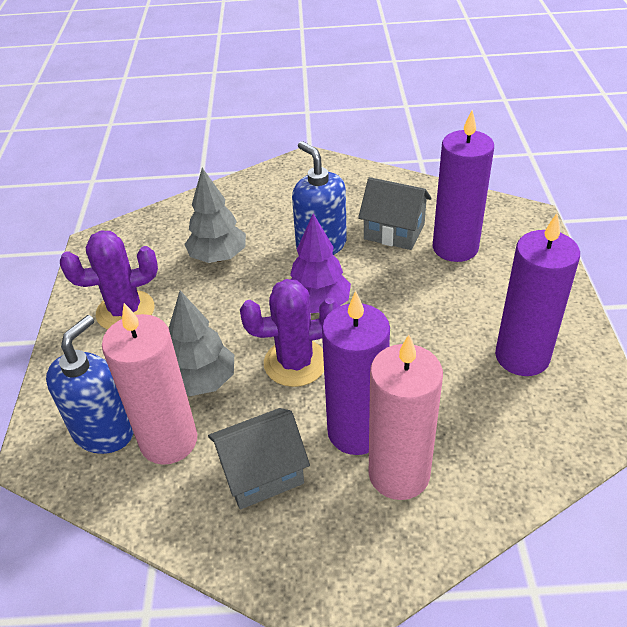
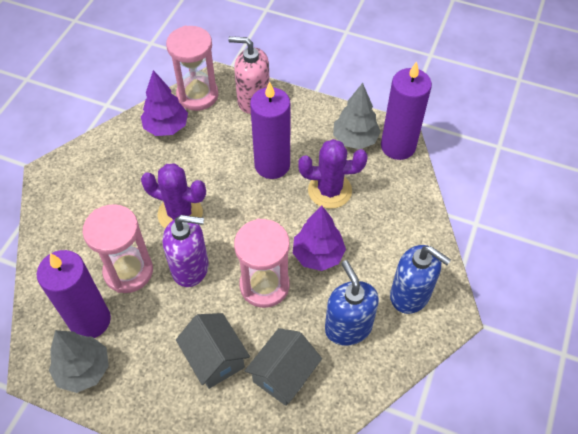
pink candle: 2 -> 0
pink hourglass: 0 -> 3
pink soap dispenser: 0 -> 1
purple soap dispenser: 0 -> 1
purple tree: 1 -> 2

